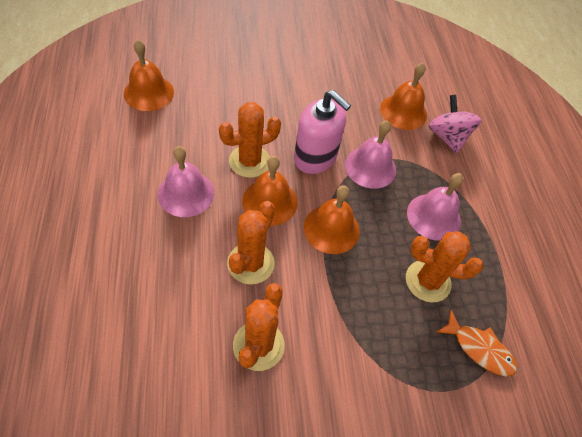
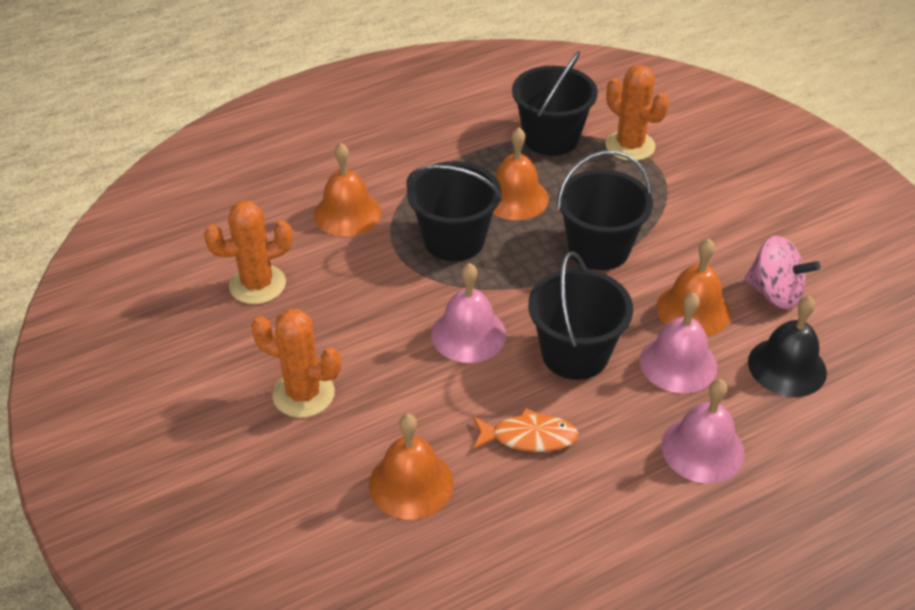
black bell: 0 -> 1
black bucket: 0 -> 4
orange cactus: 4 -> 3
pink soap dispenser: 1 -> 0

